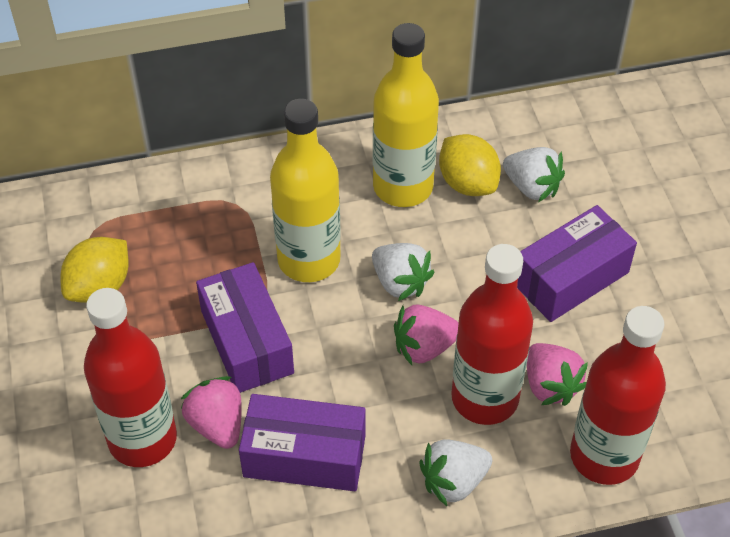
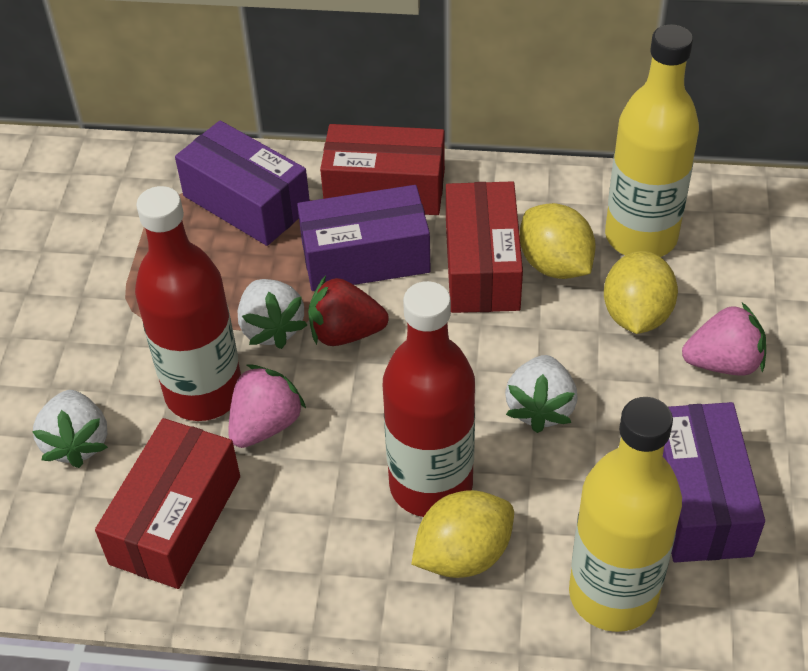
pink strawberry: 3 -> 2
red bottle: 3 -> 2
red box: 0 -> 3
red strawberry: 0 -> 1
yellow lemon: 2 -> 3

